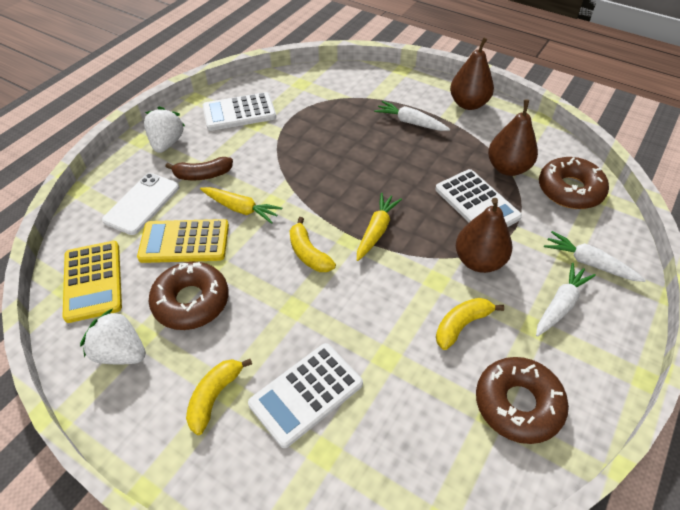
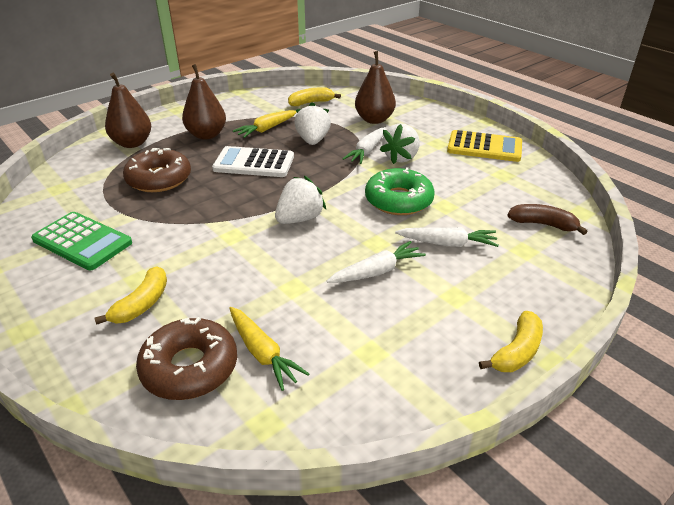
brown donut: 3 -> 2
green calculator: 0 -> 1
green donut: 0 -> 1
white calculator: 3 -> 1
white phone: 1 -> 0
white strawberry: 2 -> 3
yellow calculator: 2 -> 1

